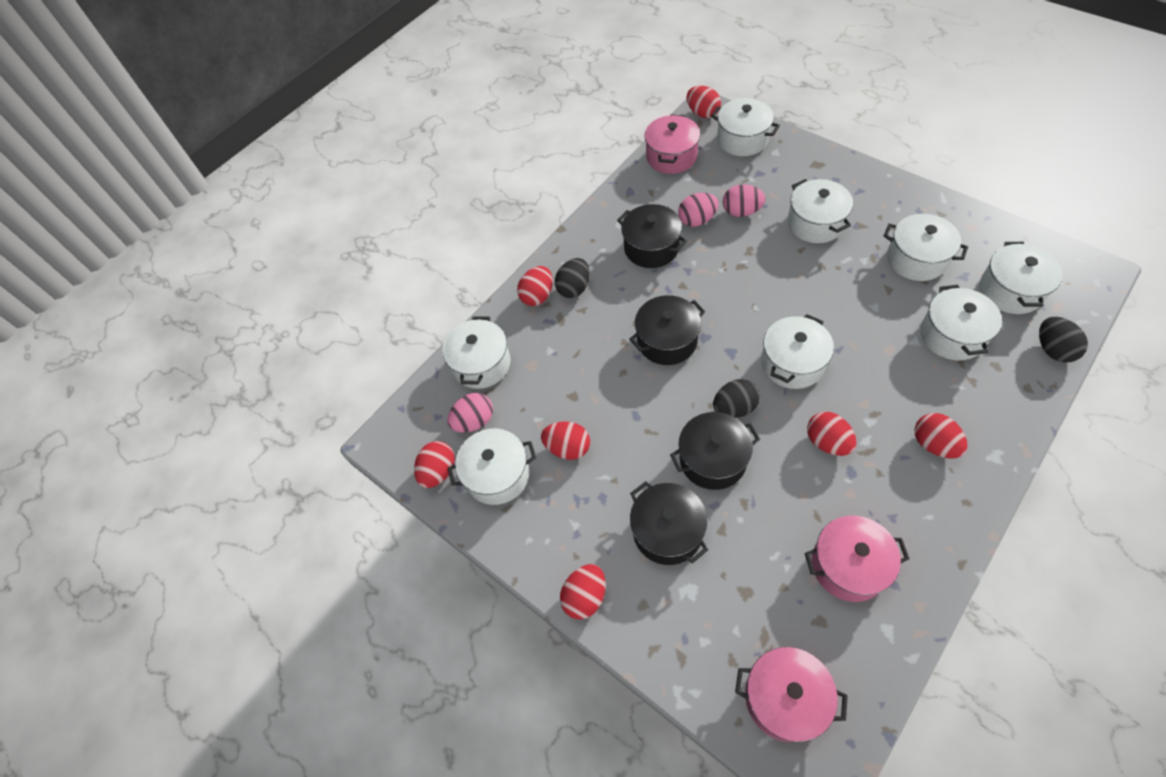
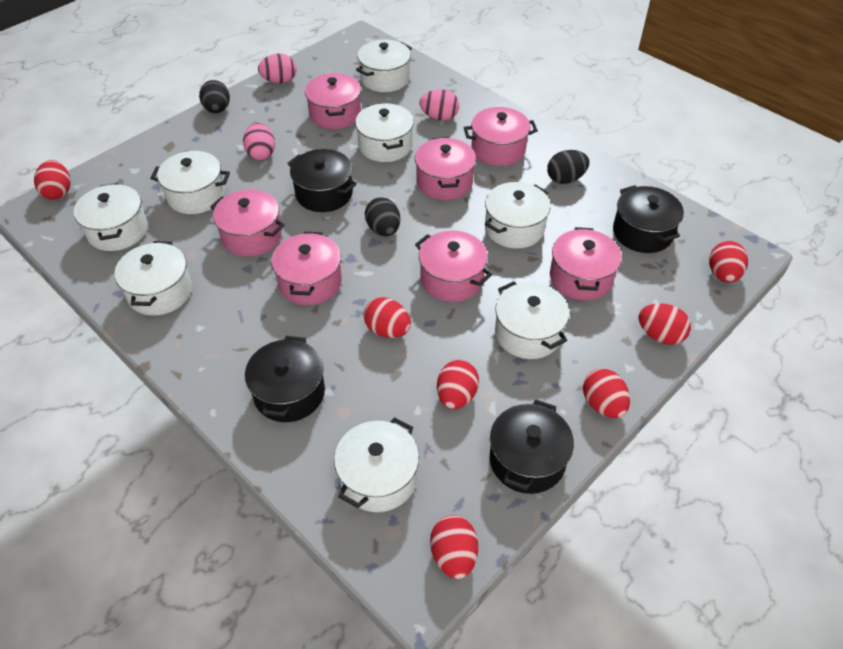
pink pot: 3 -> 7

